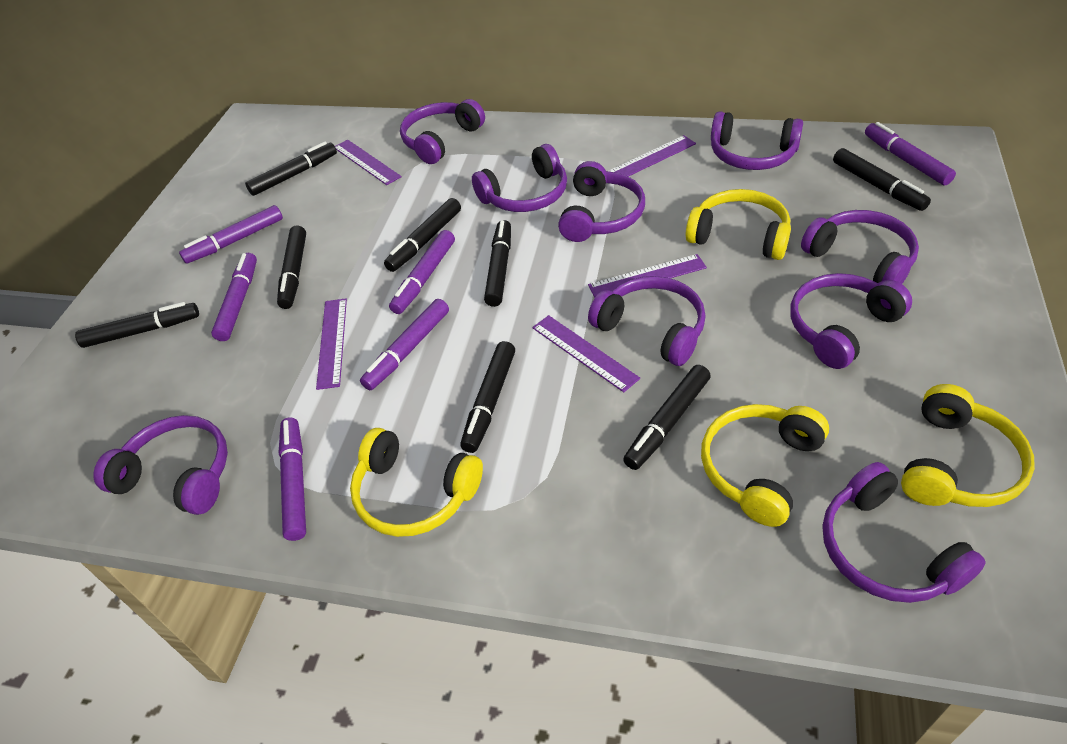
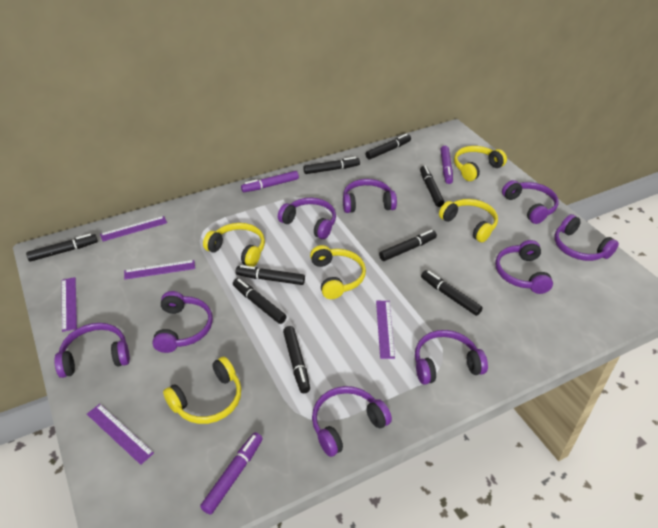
black marker: 8 -> 9
purple marker: 6 -> 3
yellow headphones: 4 -> 5

